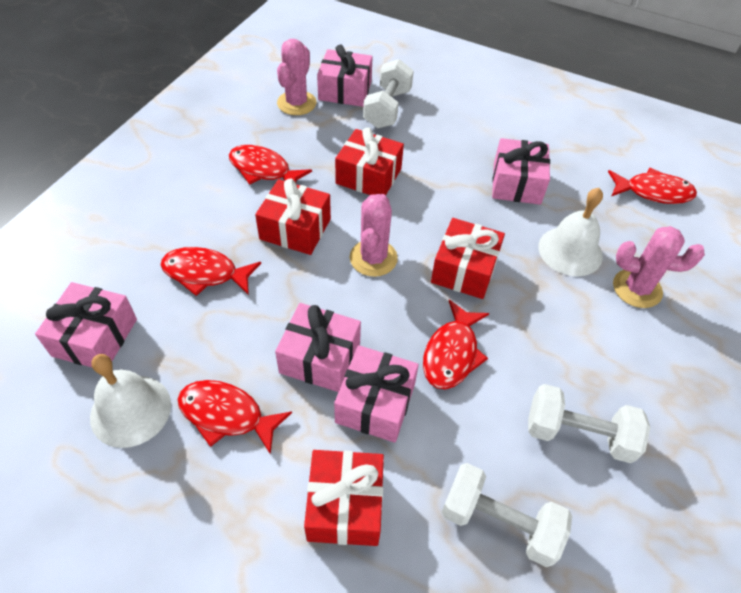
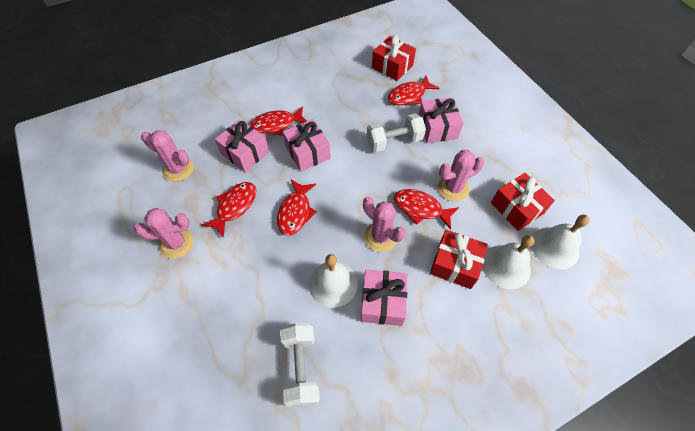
pink cactus: 3 -> 4
pink gift: 5 -> 4
red gift: 4 -> 3
white bell: 2 -> 3
white dumbbell: 3 -> 2

